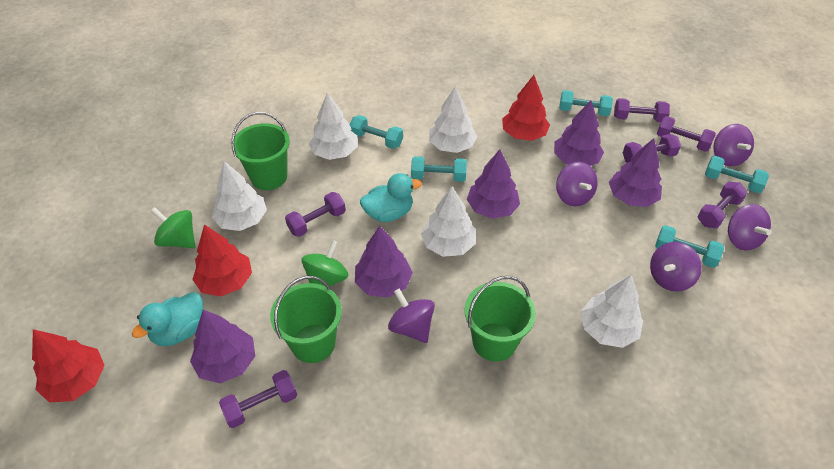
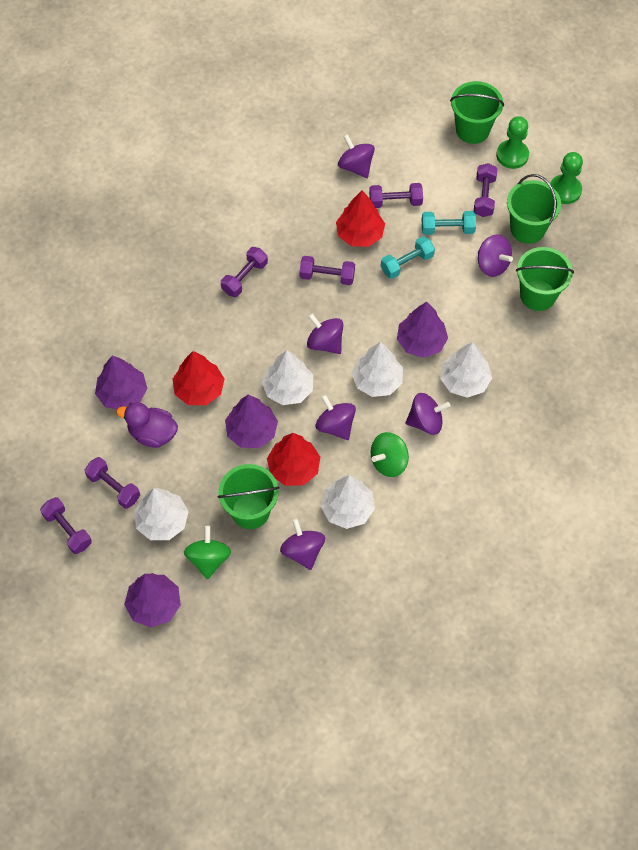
green bucket: 3 -> 4
green pawn: 0 -> 2
purple duck: 0 -> 1
purple spinning top: 5 -> 6
purple tree: 5 -> 4
turquoise duck: 2 -> 0
turquoise dumbbell: 5 -> 2

